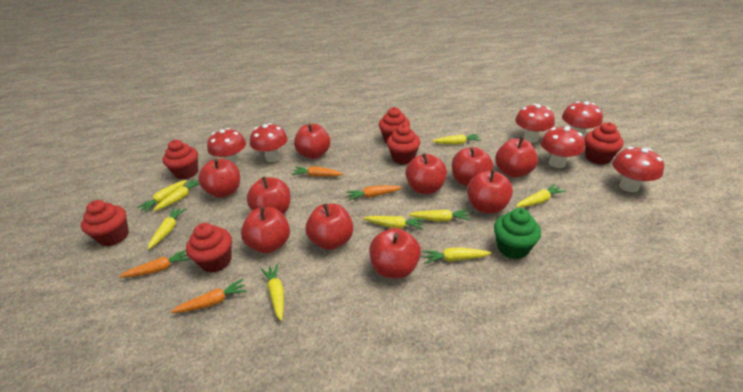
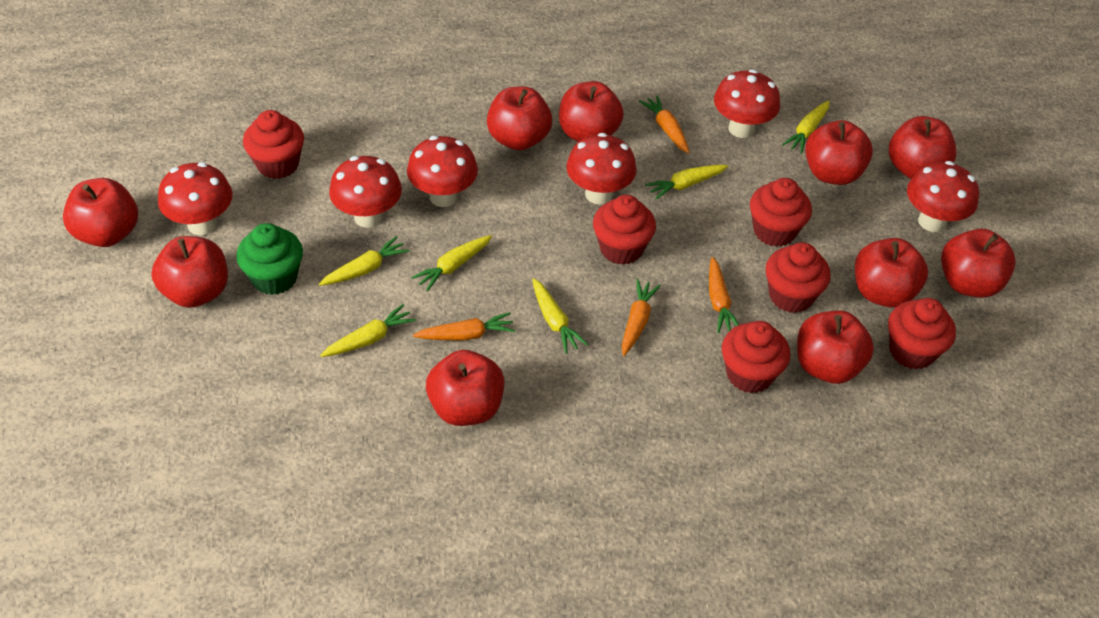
yellow carrot: 9 -> 6

